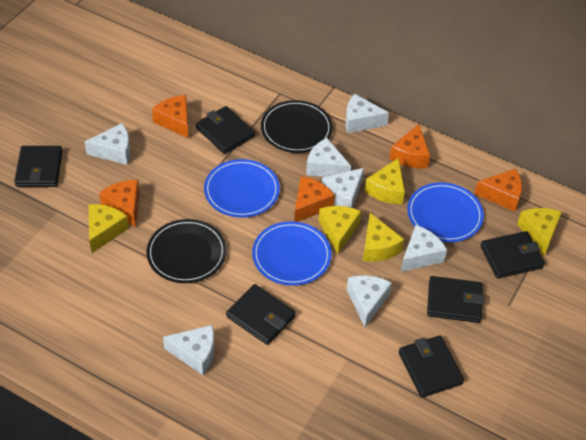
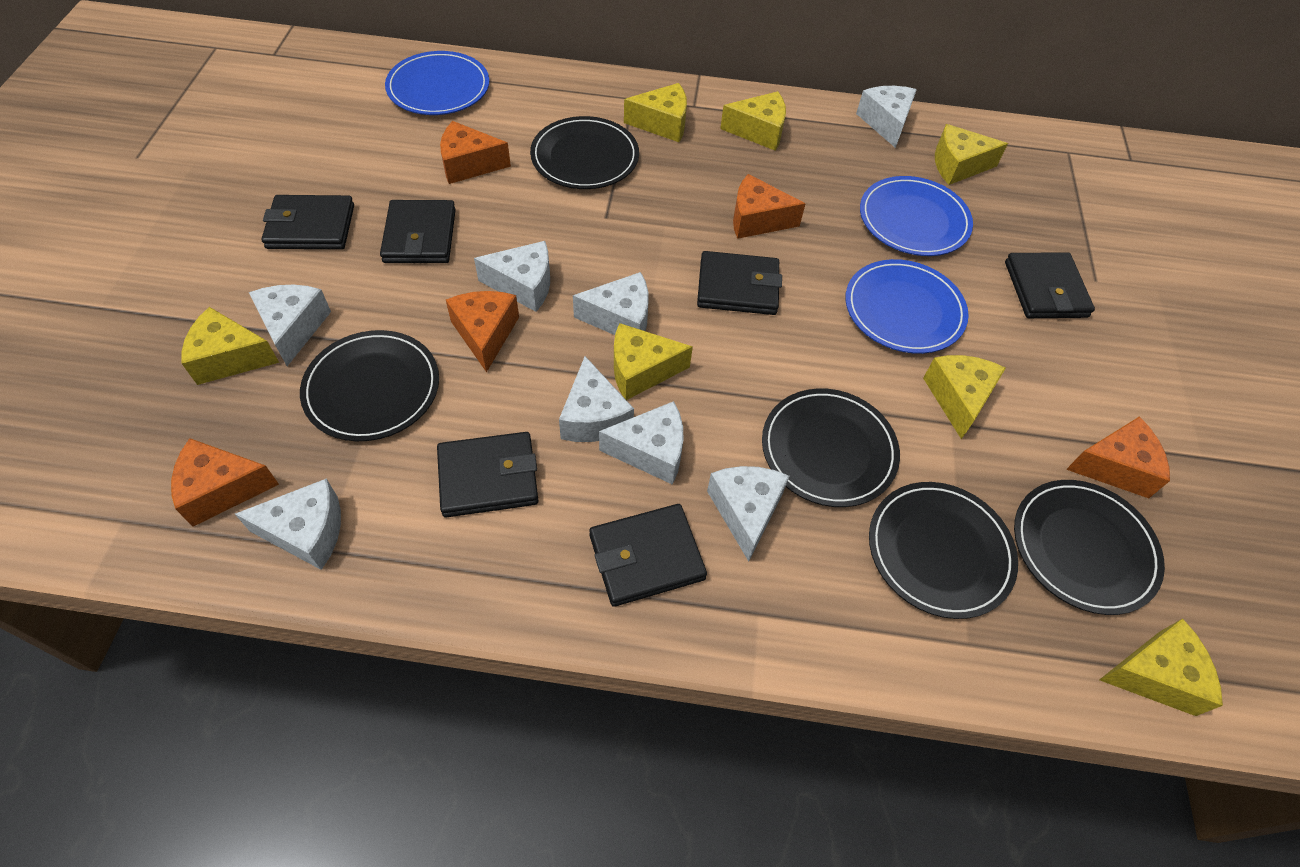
black plate: 2 -> 5
white cheese: 7 -> 8
yellow cheese: 5 -> 7

